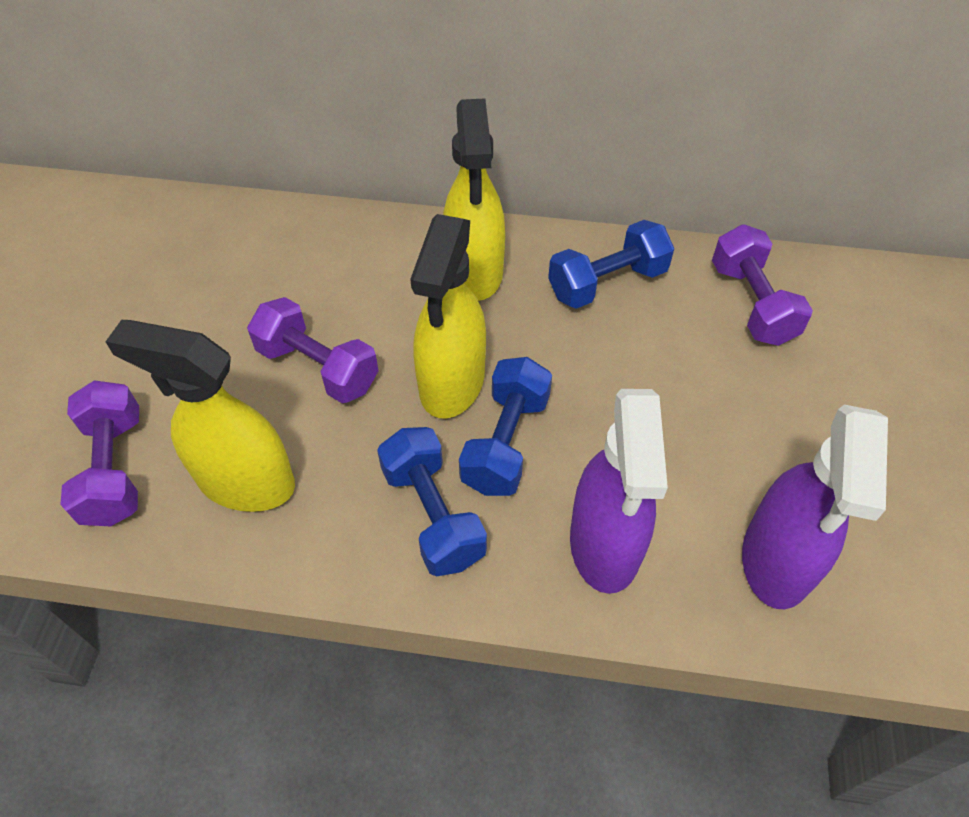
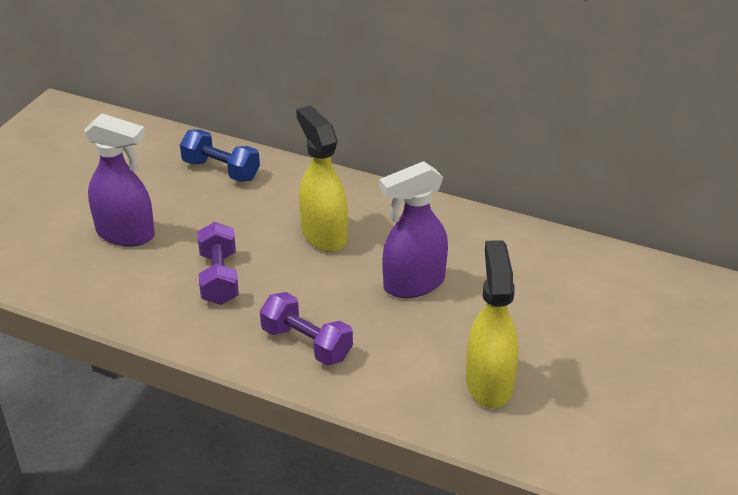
blue dumbbell: 3 -> 1
purple dumbbell: 3 -> 2
yellow spray bottle: 3 -> 2

